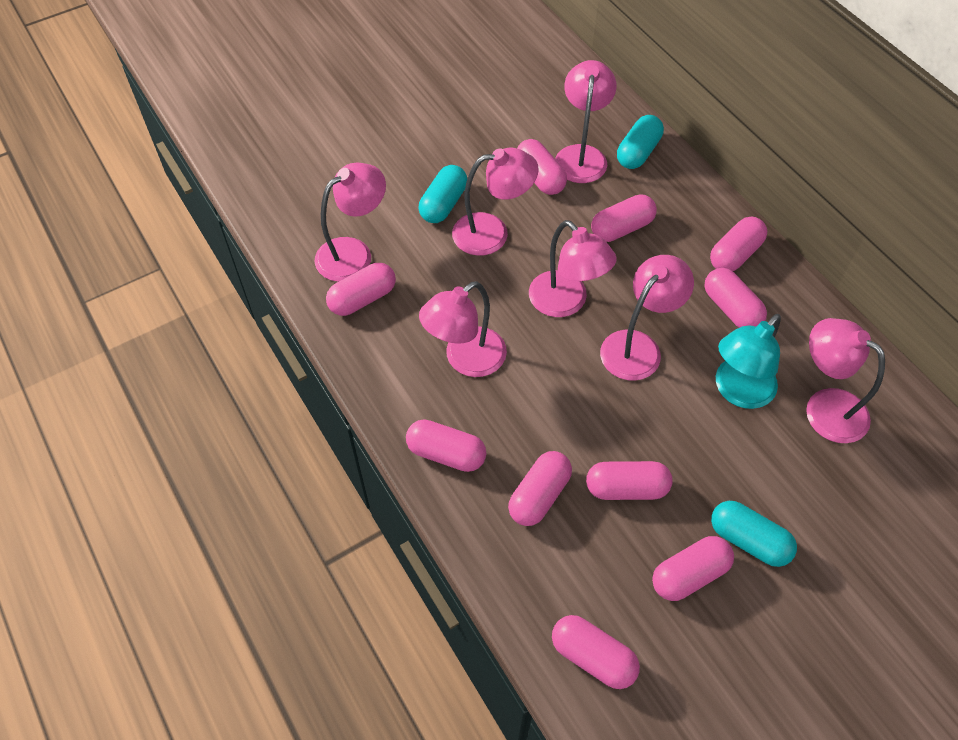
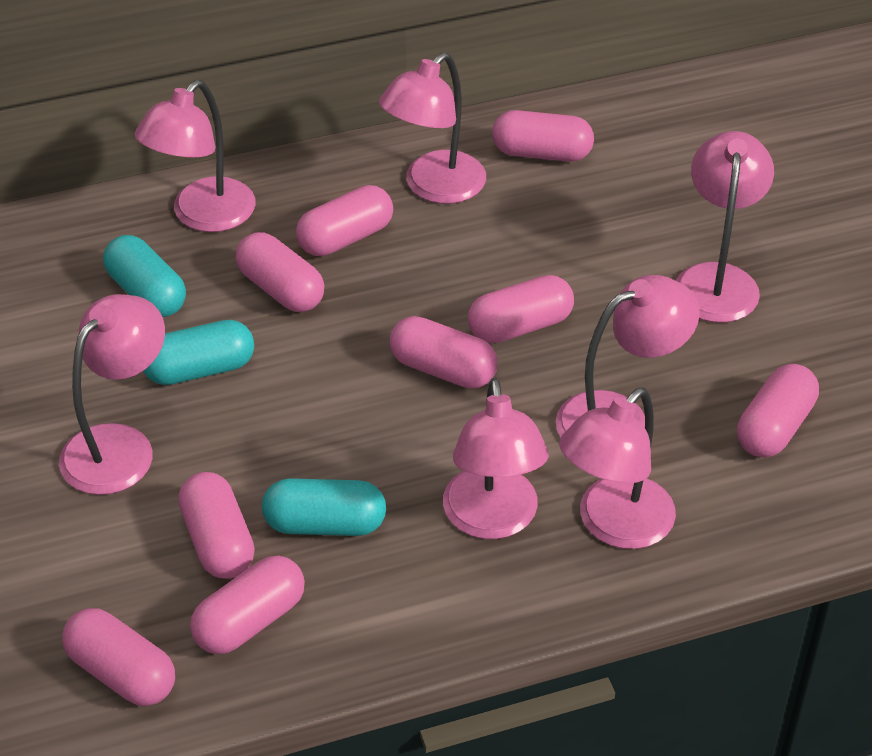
pink capsule: 10 -> 9
turquoise lamp: 1 -> 0

